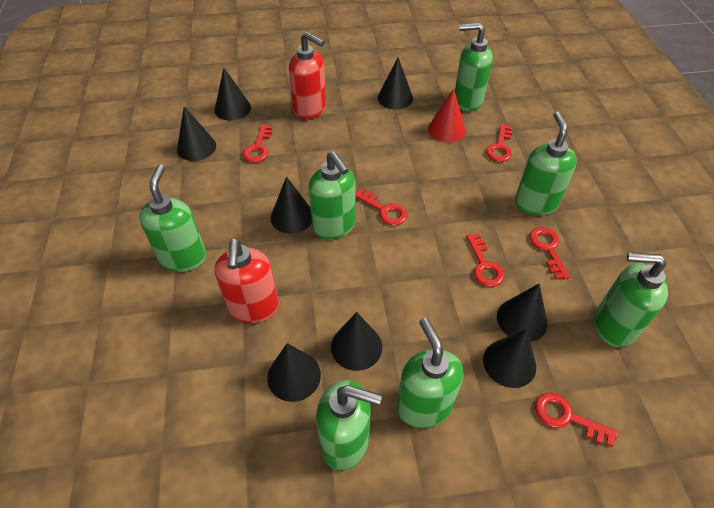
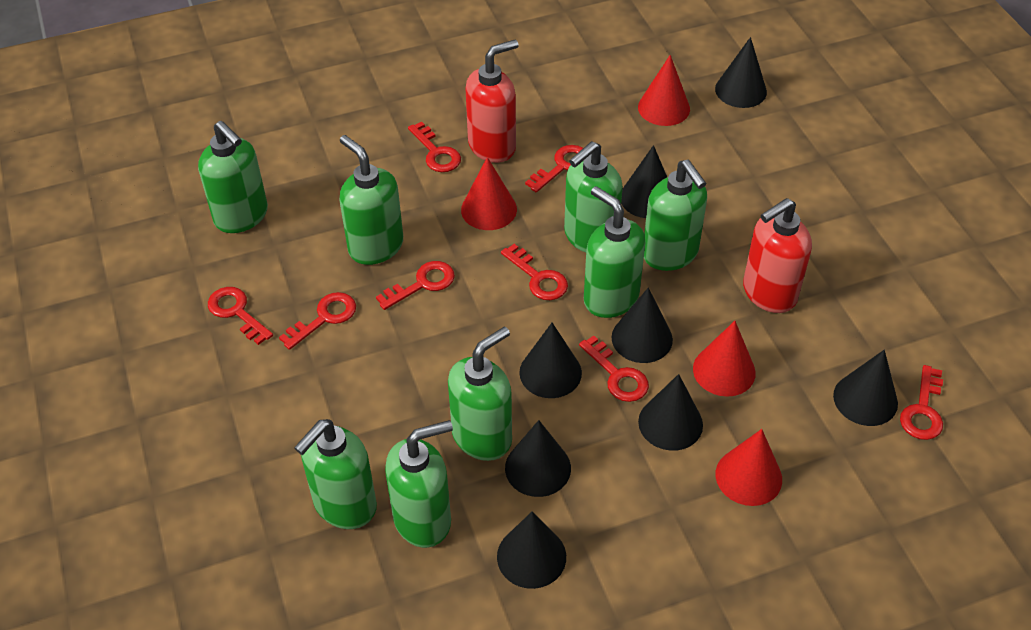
green soap dispenser: 7 -> 8
red cone: 1 -> 4
red key: 6 -> 8

